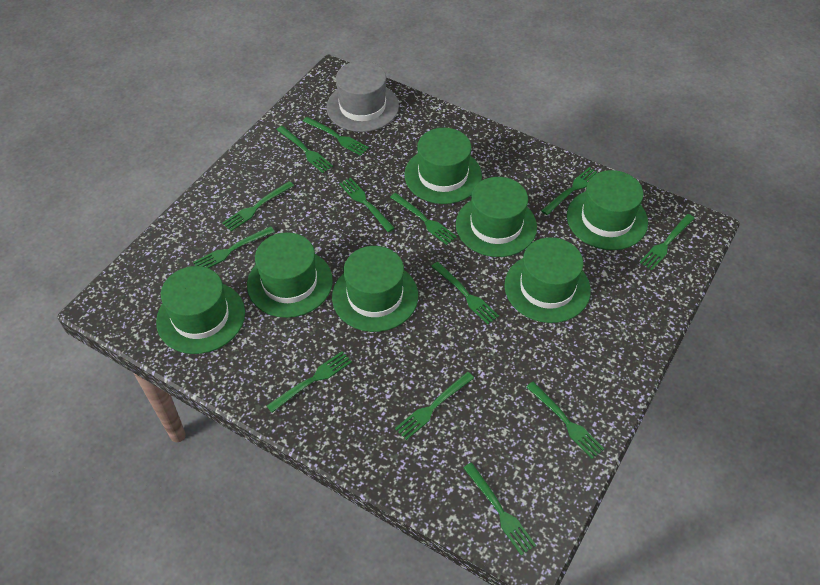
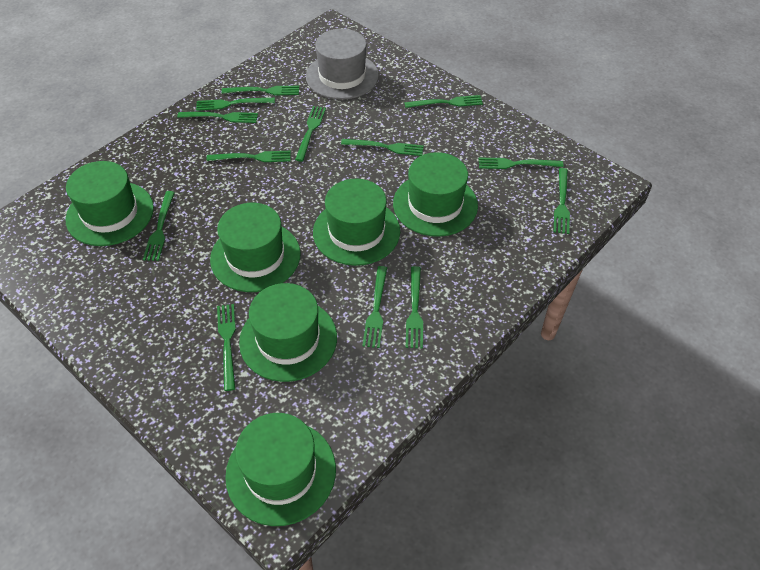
green hat: 7 -> 6

